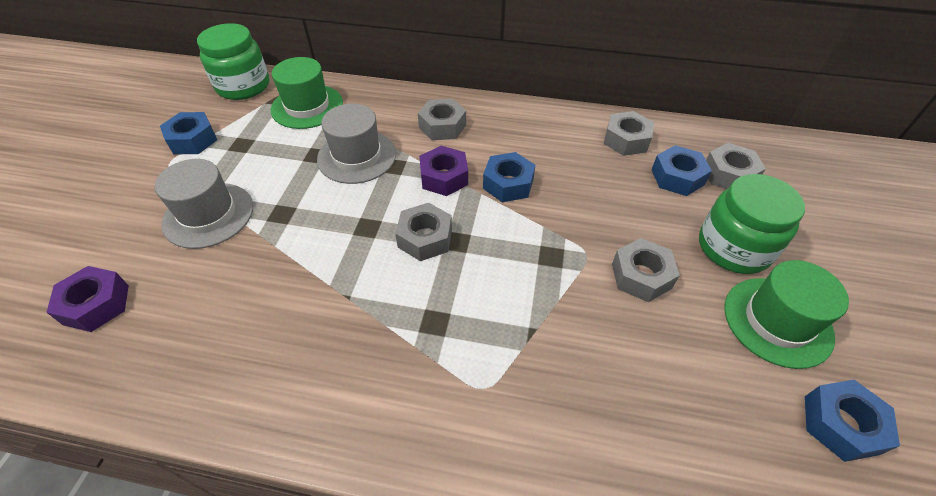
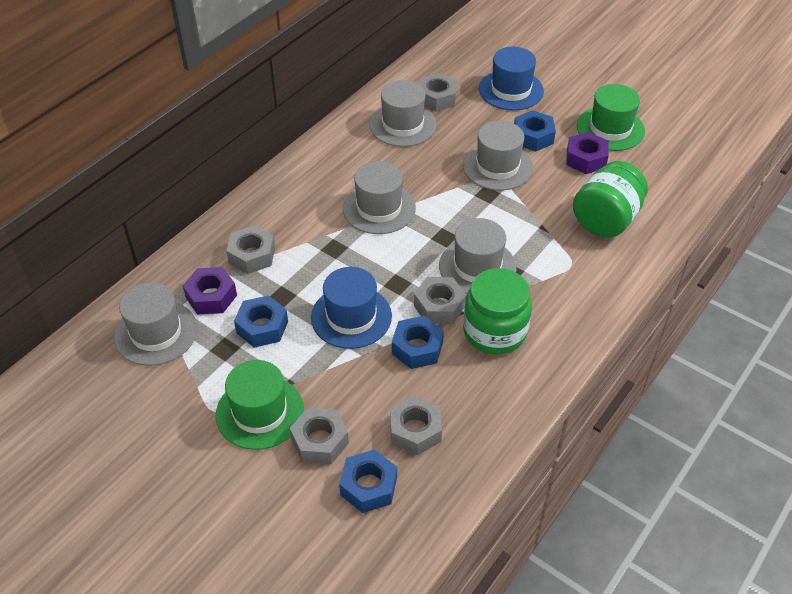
blue hat: 0 -> 2
grey hat: 2 -> 5

